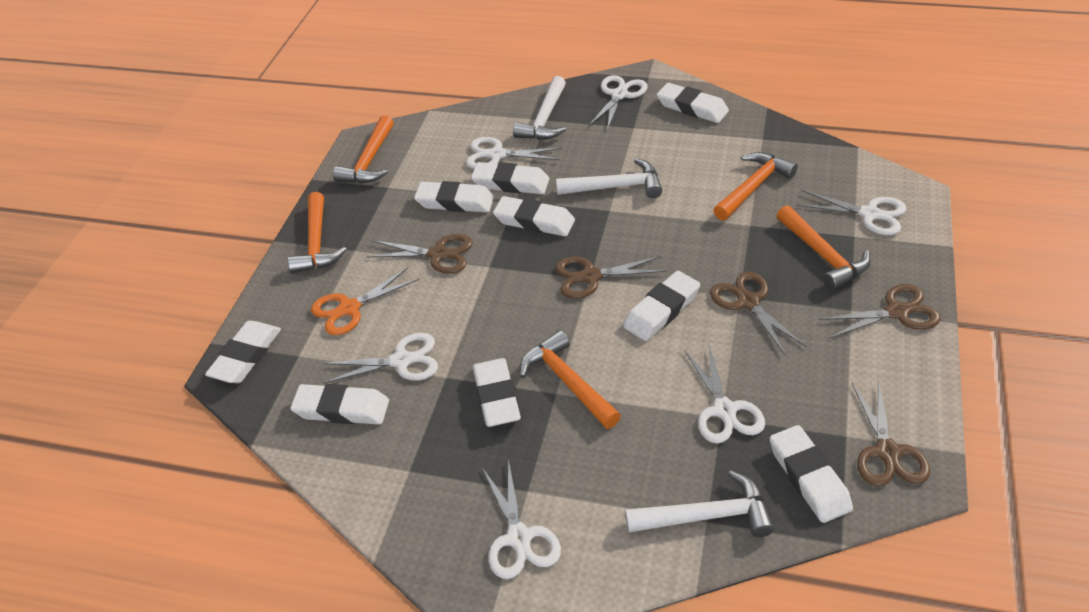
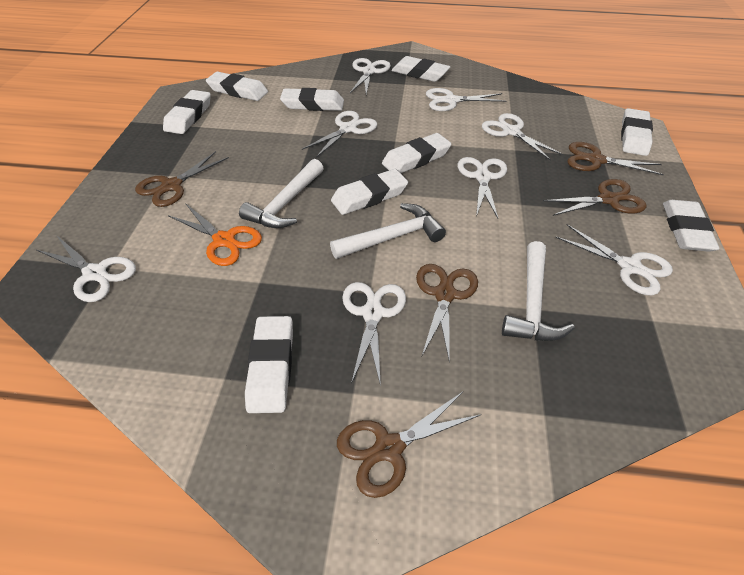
orange hammer: 5 -> 0
white scissors: 6 -> 8

